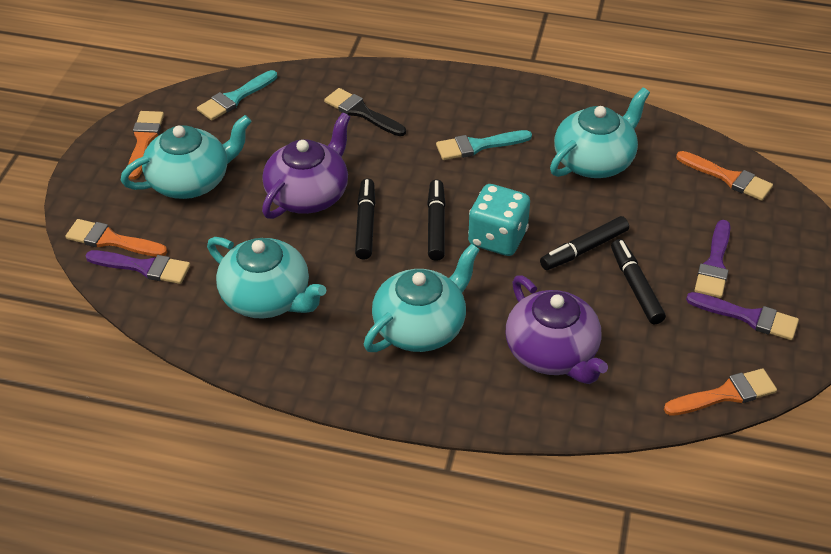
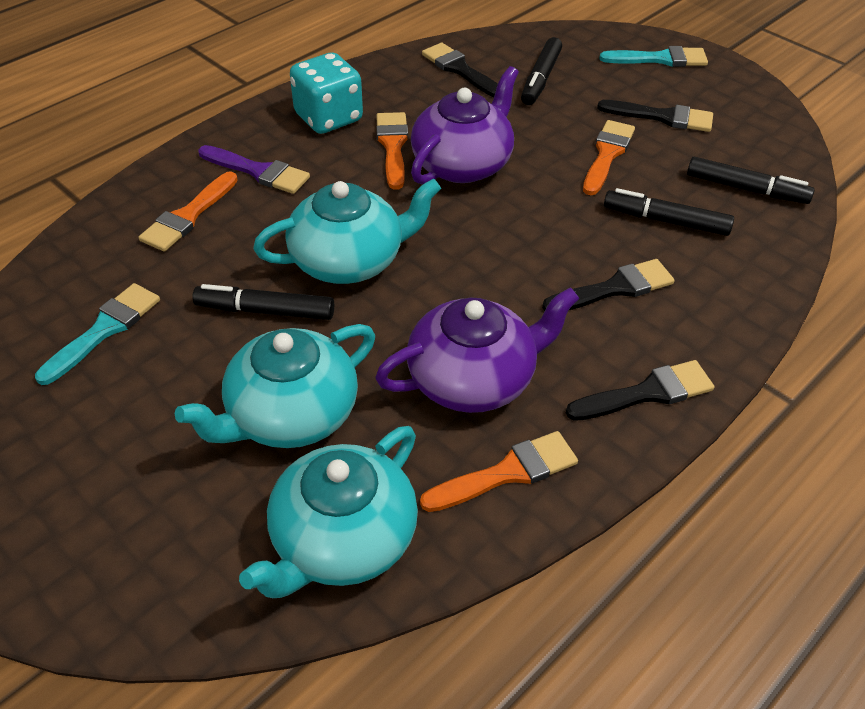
black brush: 1 -> 4
purple brush: 3 -> 1
turquoise teapot: 4 -> 3

